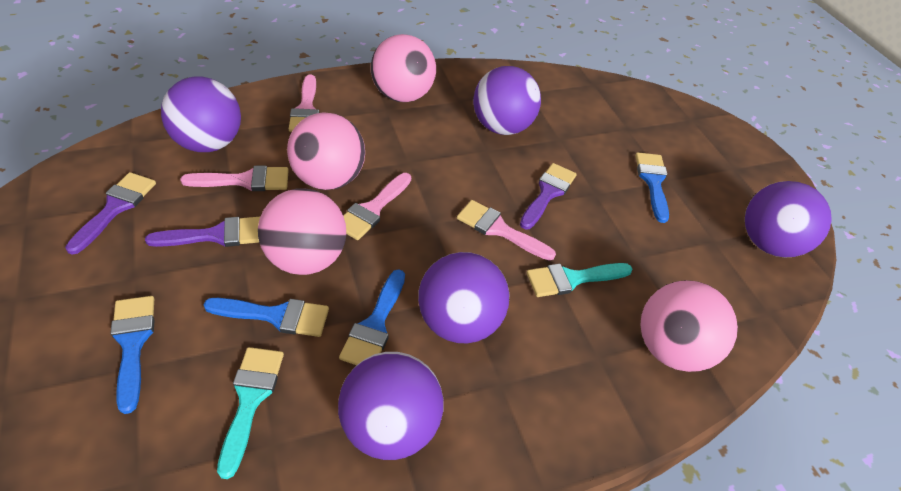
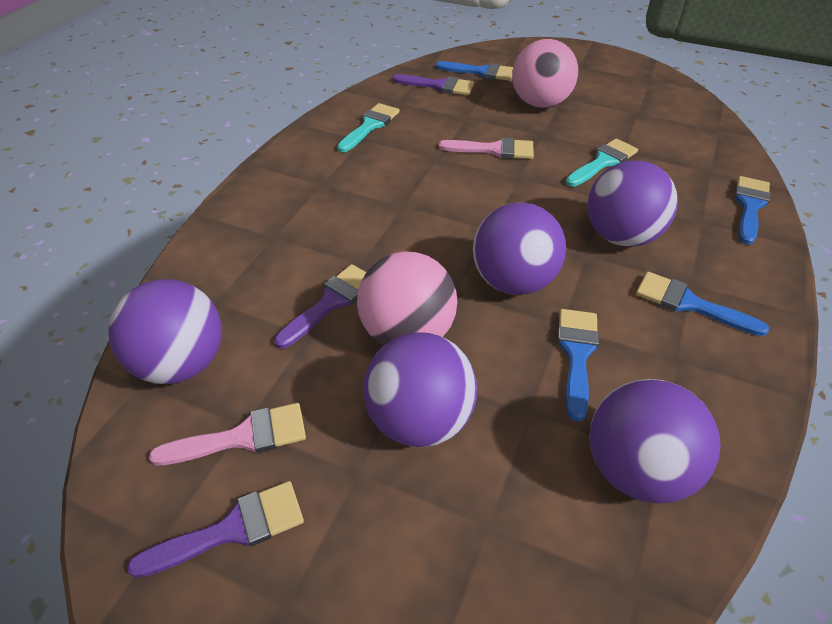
pink ball: 4 -> 2
pink brush: 4 -> 2

